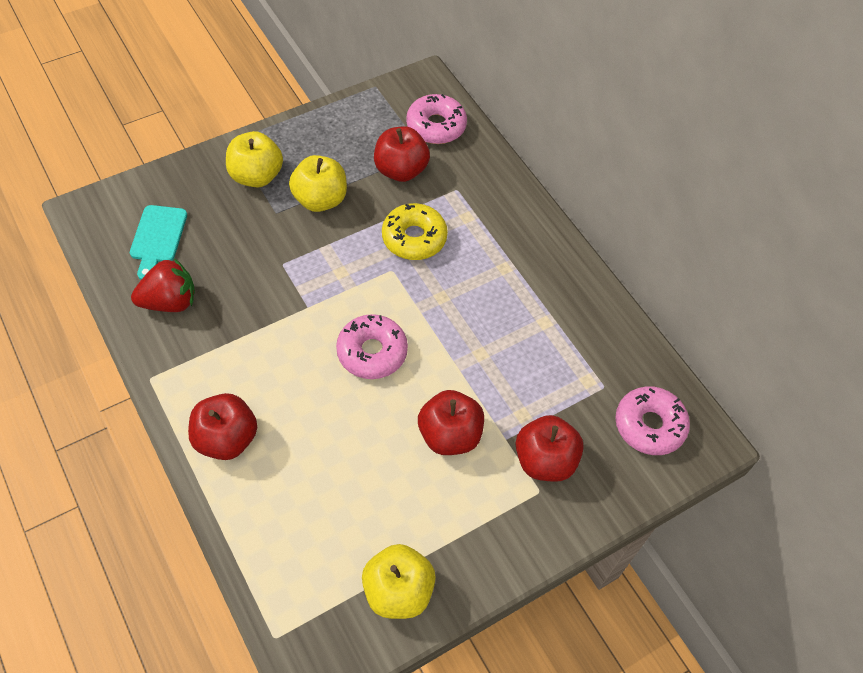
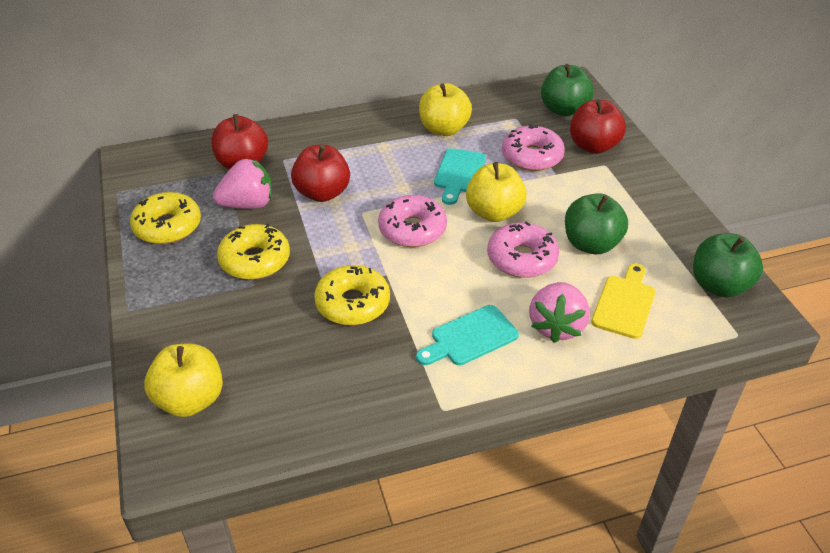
green apple: 0 -> 3
pink strawberry: 0 -> 2
red apple: 4 -> 3
red strawberry: 1 -> 0
turquoise cutting board: 1 -> 2
yellow cutting board: 0 -> 1
yellow donut: 1 -> 3

